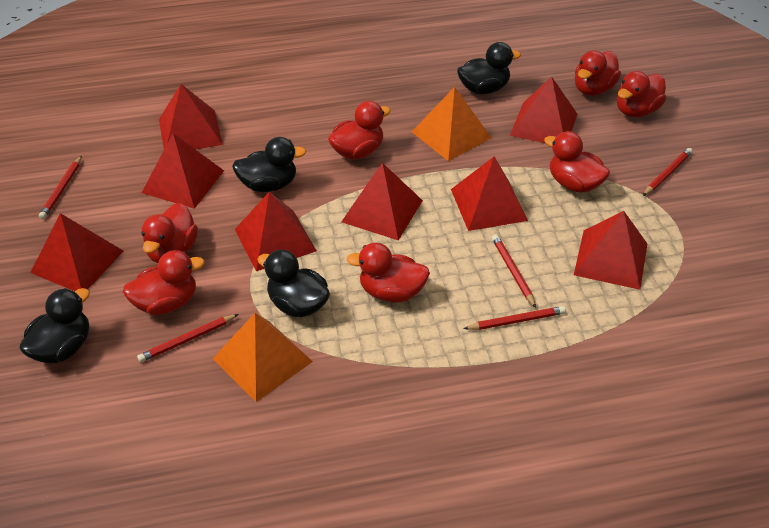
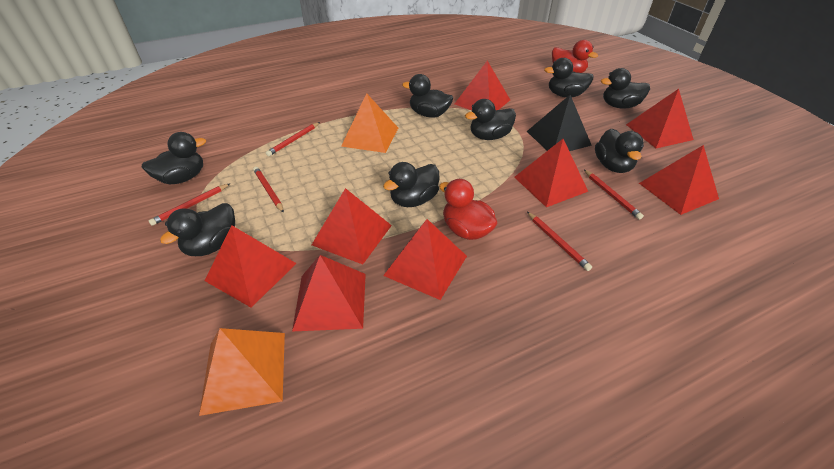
black duck: 4 -> 8
black pyramid: 0 -> 1
red duck: 7 -> 2

